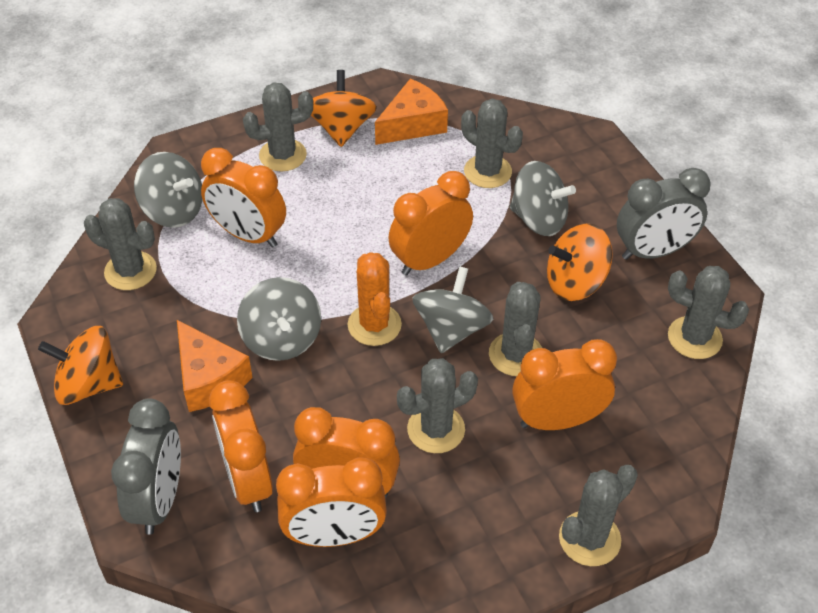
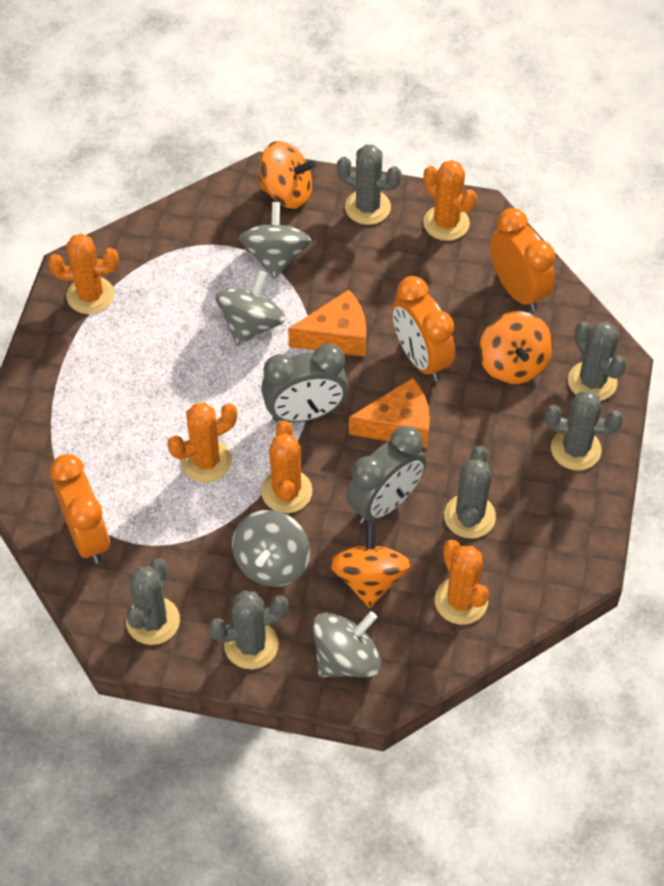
grey cactus: 7 -> 6
orange cactus: 1 -> 5
orange clock: 6 -> 3

